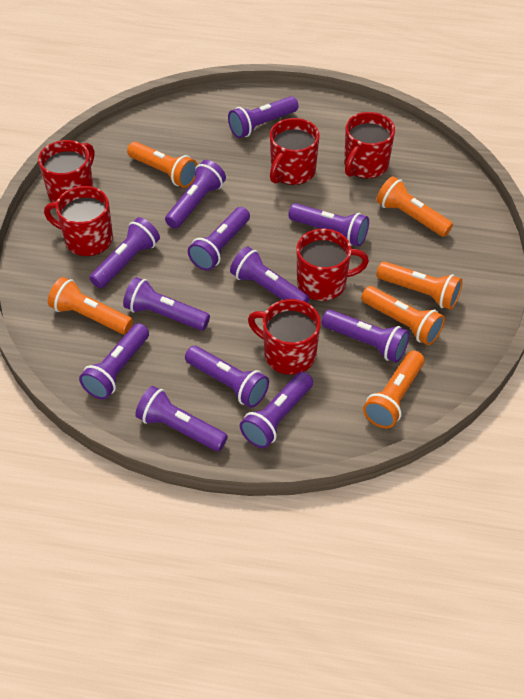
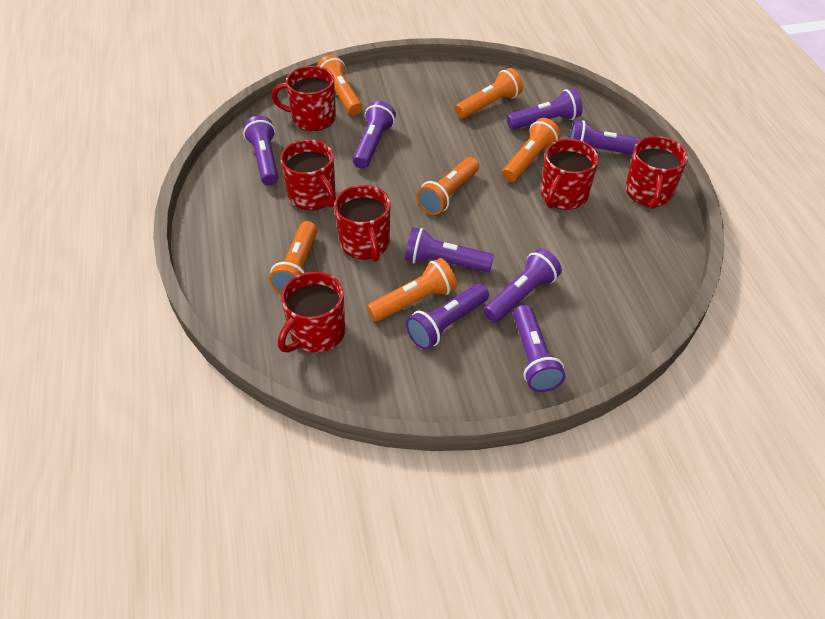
purple flashlight: 12 -> 8

